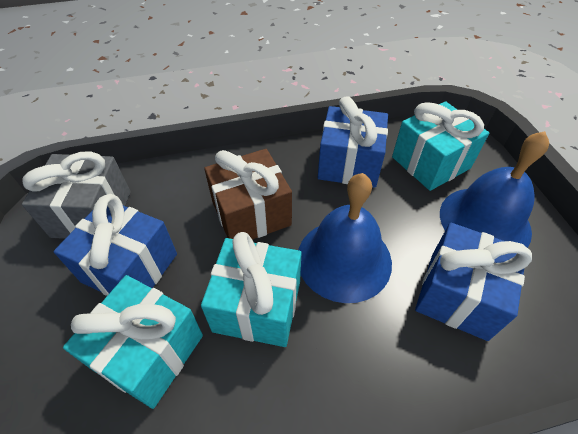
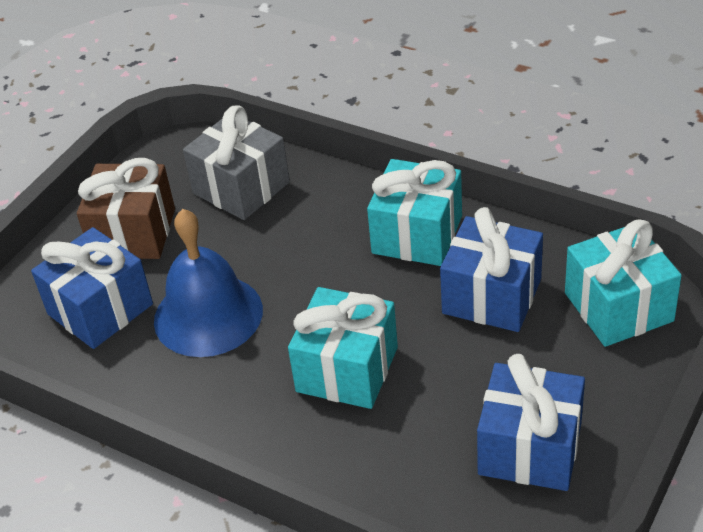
blue bell: 2 -> 1

